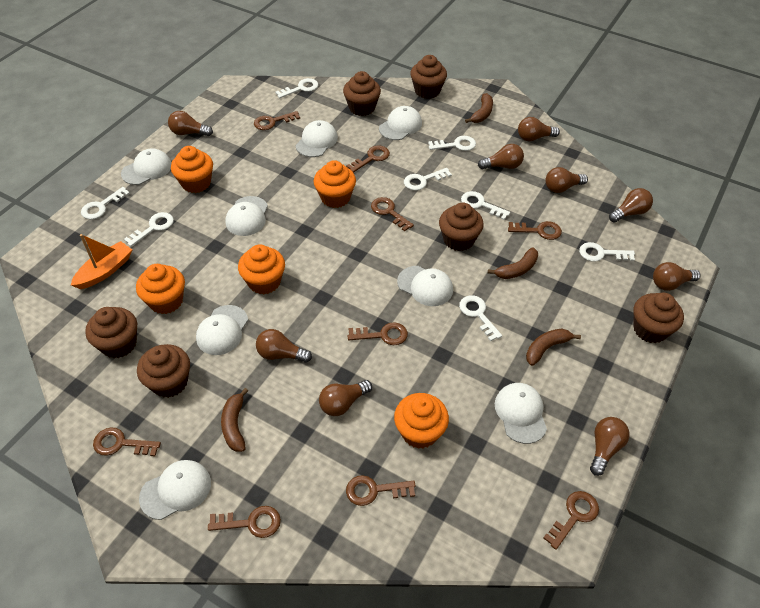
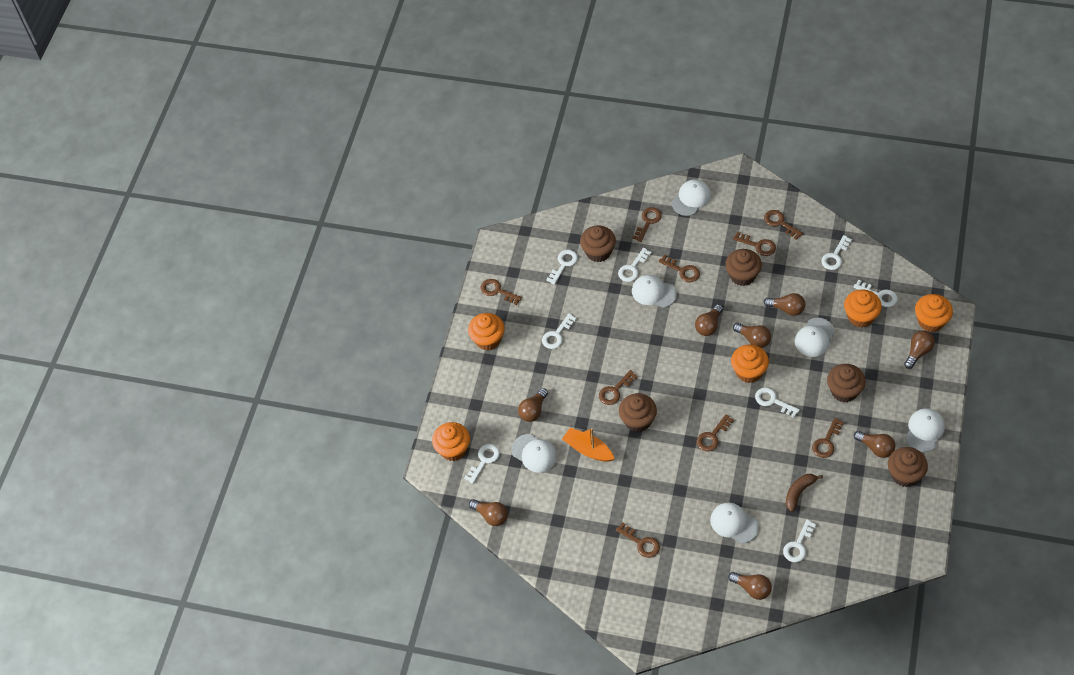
brown banana: 4 -> 1
brown cupcake: 6 -> 5
brown light bulb: 9 -> 8
white cap: 8 -> 6

